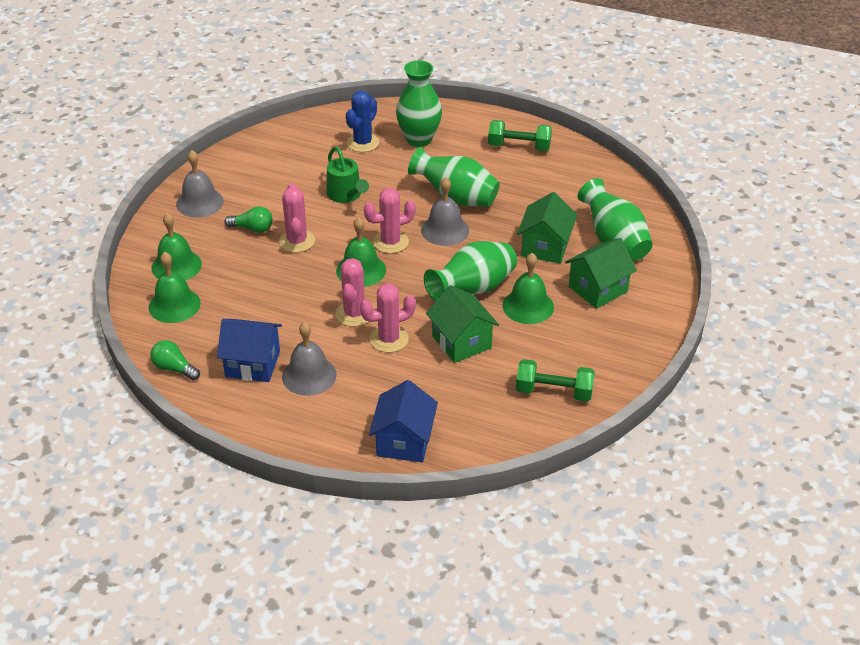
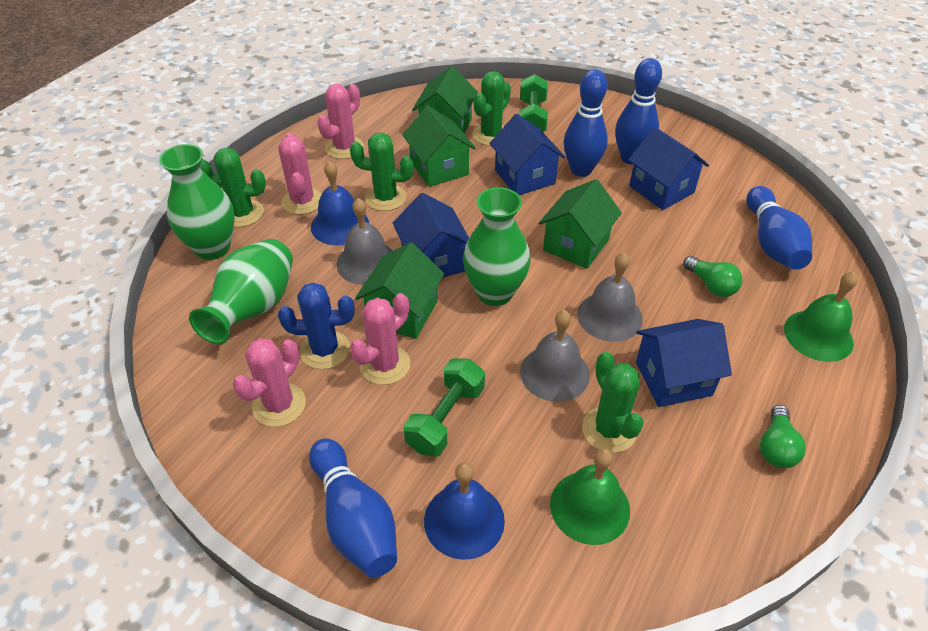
blue bell: 0 -> 2
blue bowling pin: 0 -> 4
blue house: 2 -> 4
green bell: 4 -> 2
green cactus: 0 -> 4
green house: 3 -> 4
green vase: 4 -> 3
green watering can: 1 -> 0

